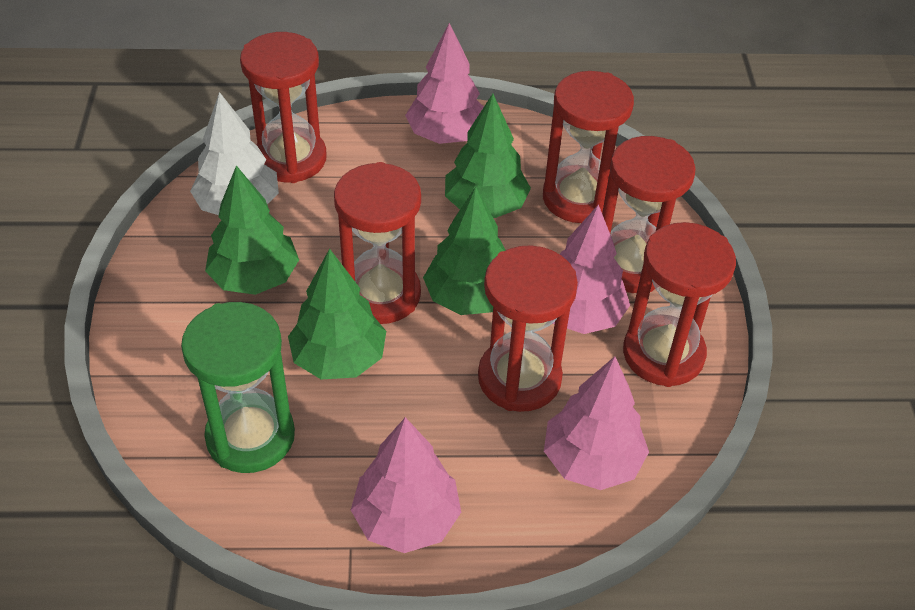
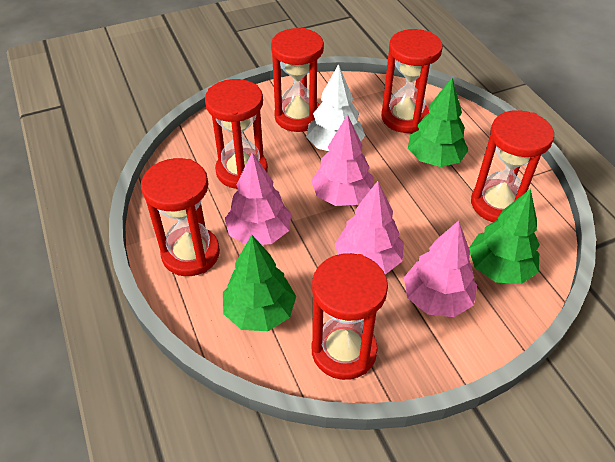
green hourglass: 1 -> 0
green tree: 4 -> 3

